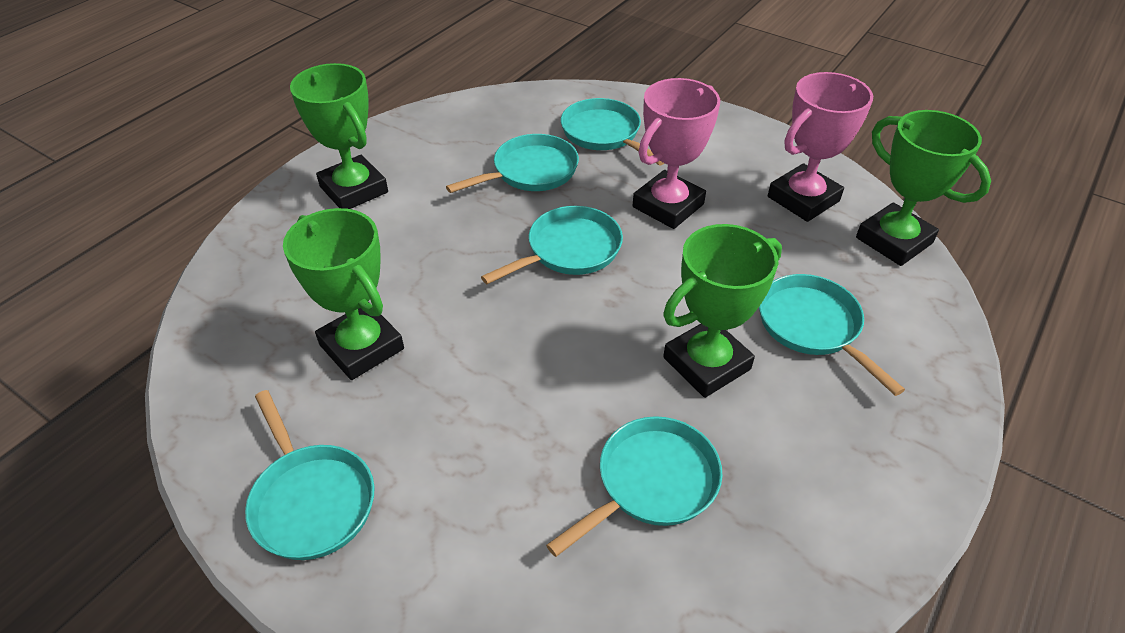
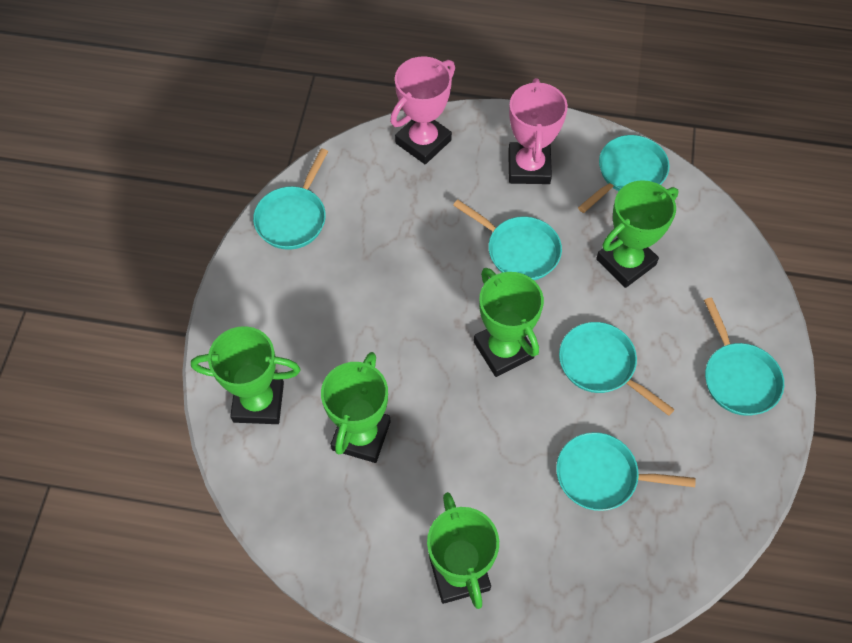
green trophy: 4 -> 5

